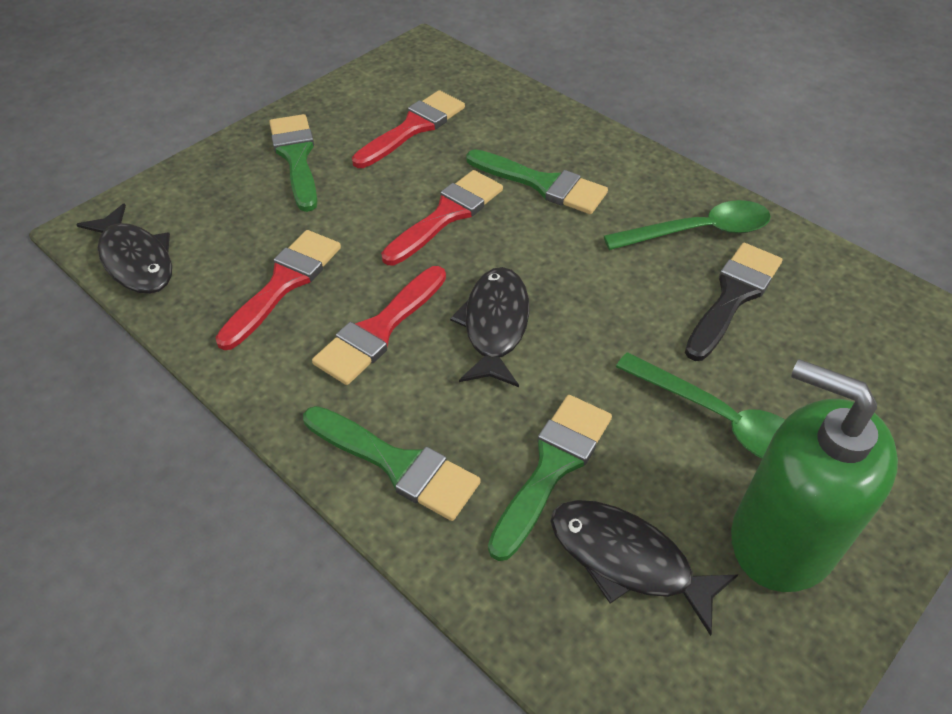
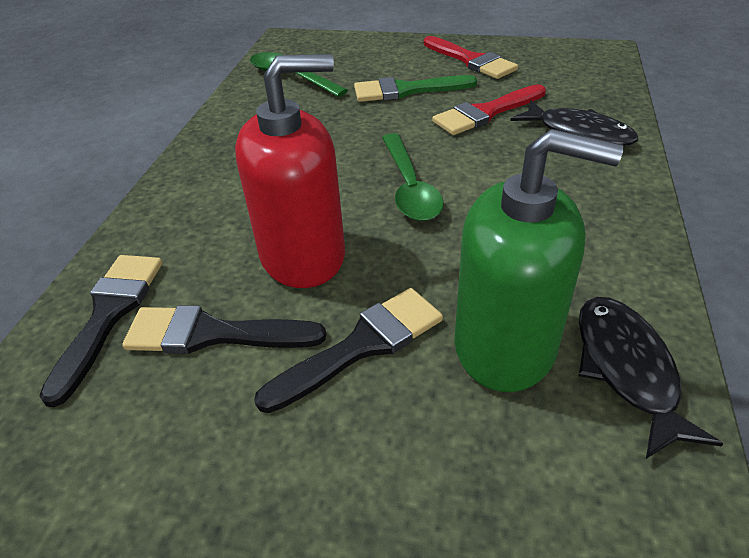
black brush: 1 -> 3
black fish: 3 -> 2
green brush: 4 -> 1
red brush: 4 -> 2
red soap dispenser: 0 -> 1

